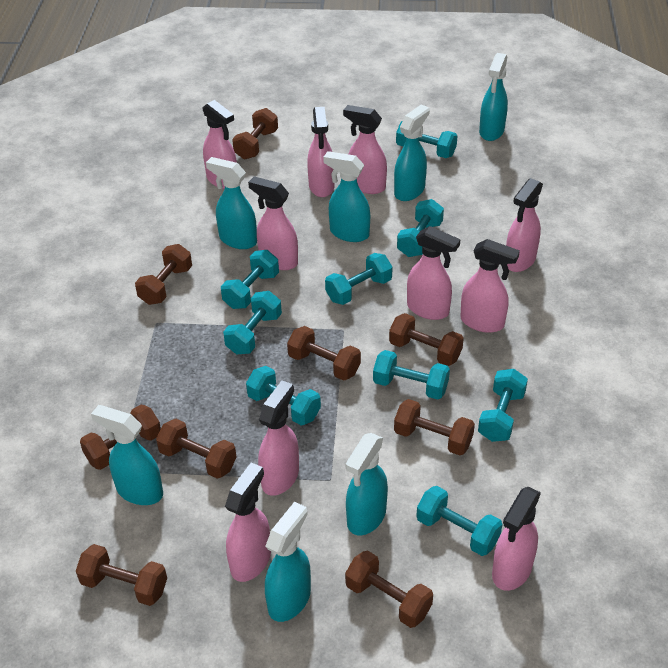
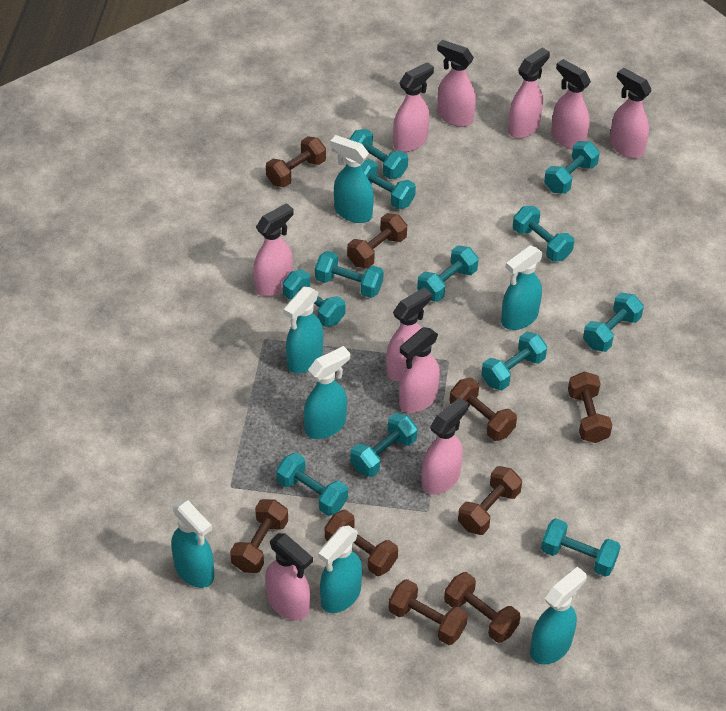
turquoise dumbbell: 9 -> 12

